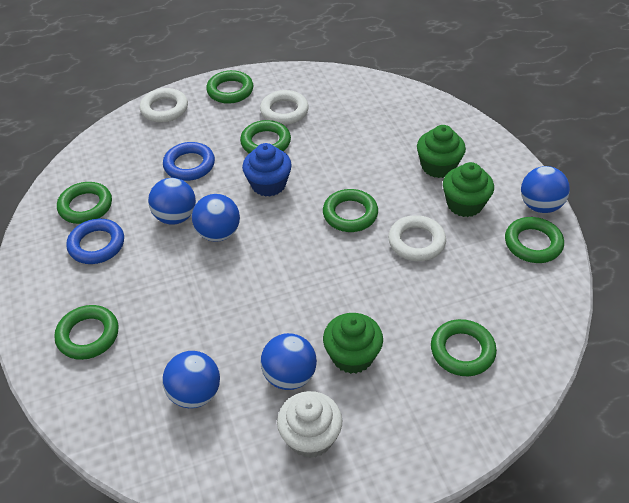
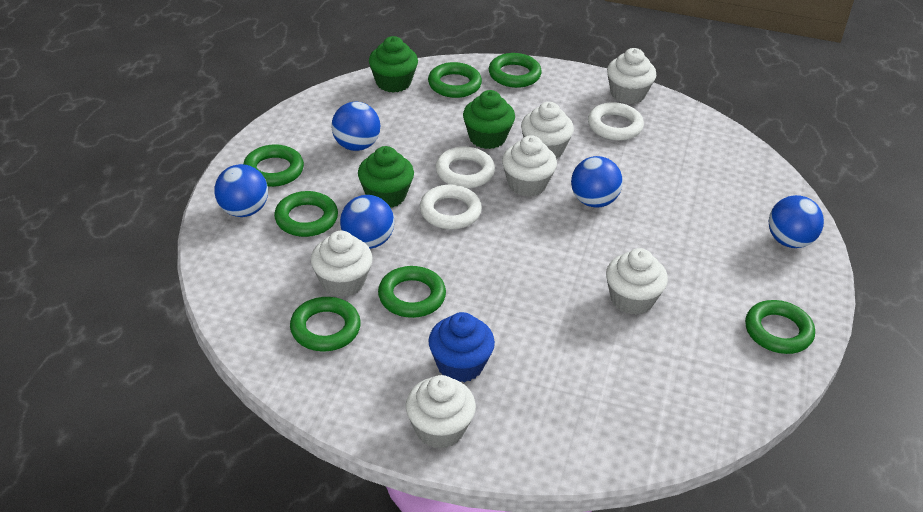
blue ring: 2 -> 0
white cupcake: 1 -> 6

